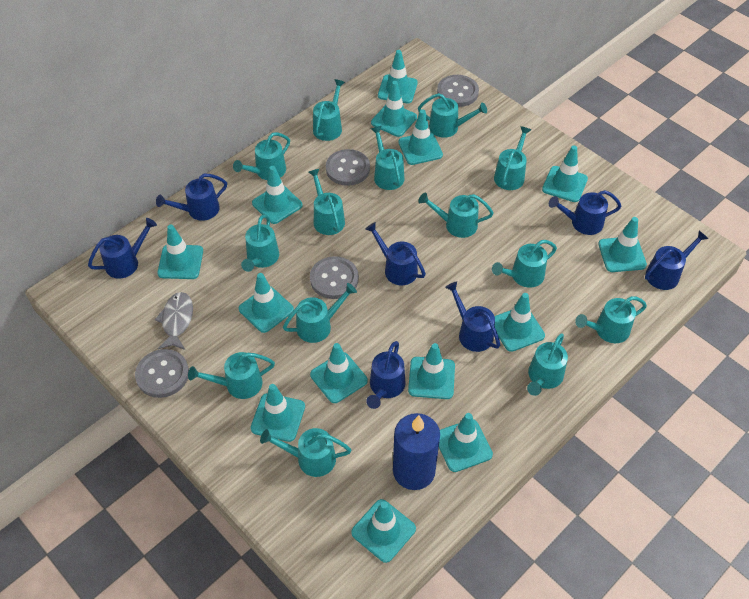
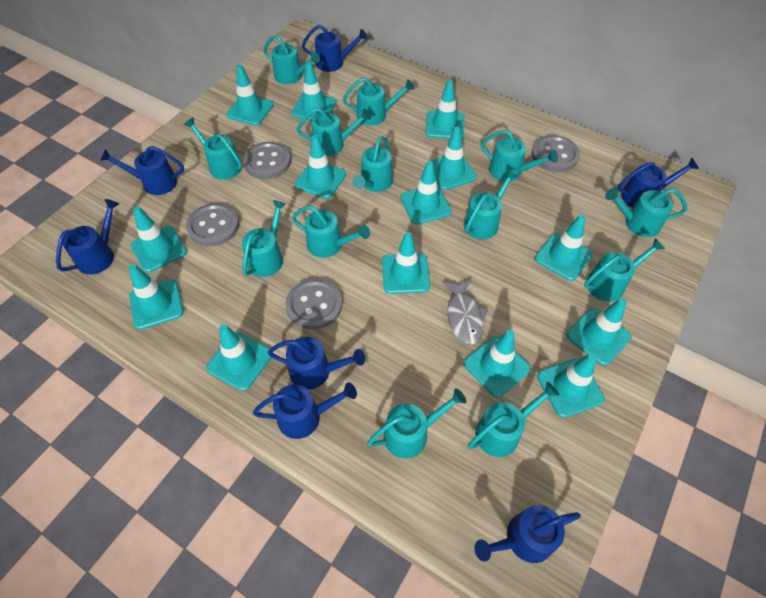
blue candle: 1 -> 0
turquoise watering can: 14 -> 13

